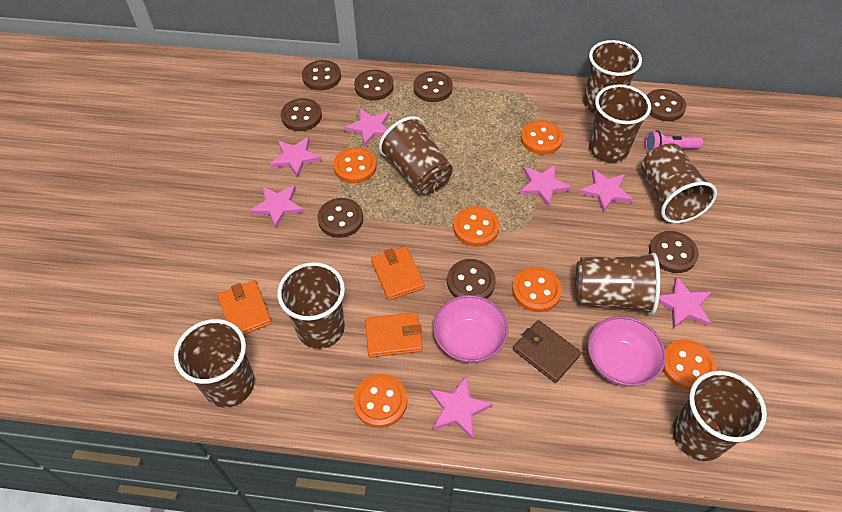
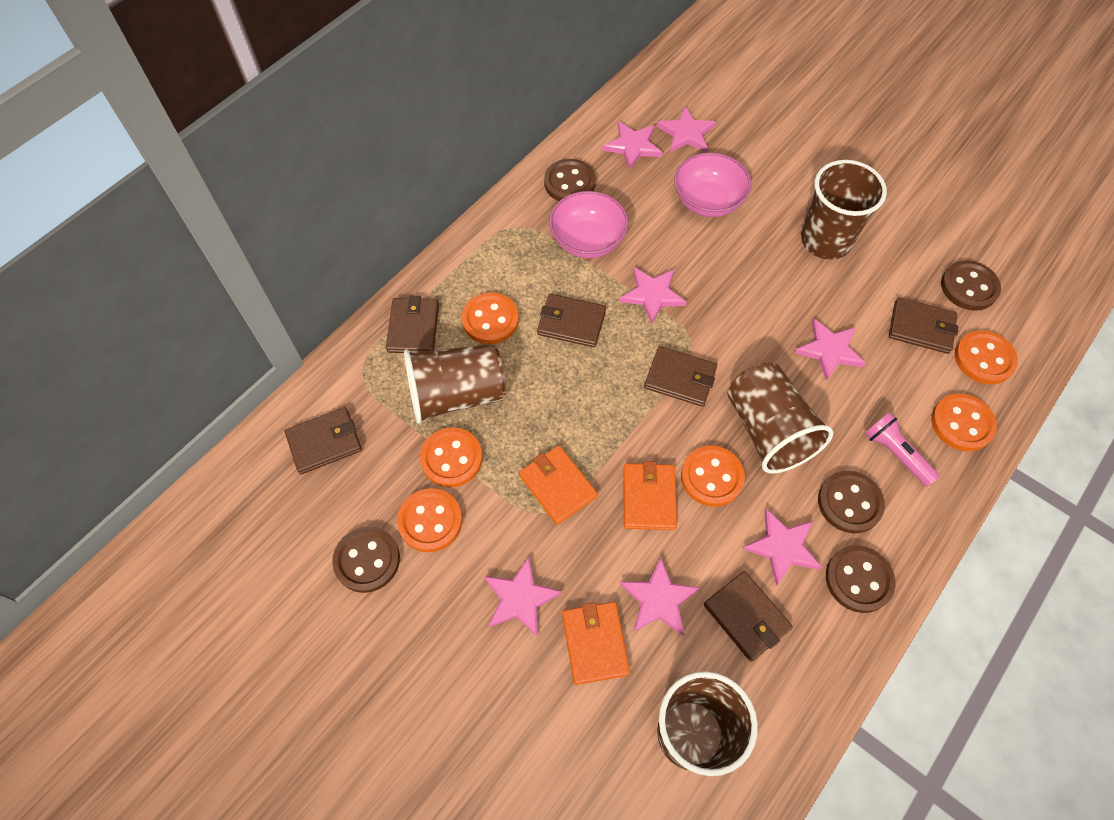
brown button: 8 -> 5
brown cup: 8 -> 4
brown wallet: 1 -> 6

